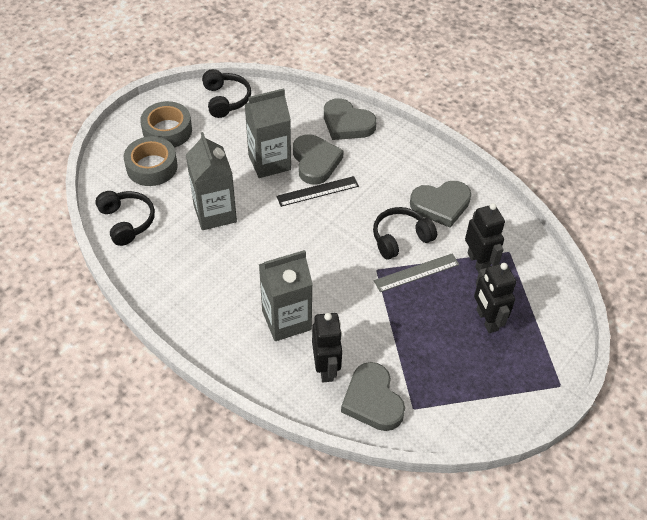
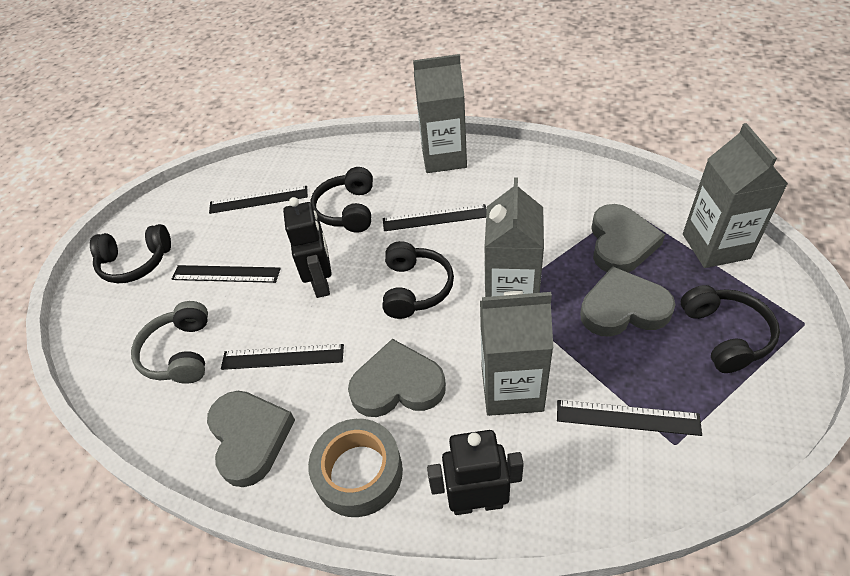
black headphones: 3 -> 4
black robot: 3 -> 2
black ruler: 1 -> 5
grey carton: 3 -> 4
grey headphones: 0 -> 1
grey ruler: 1 -> 0
grey tape: 2 -> 1

